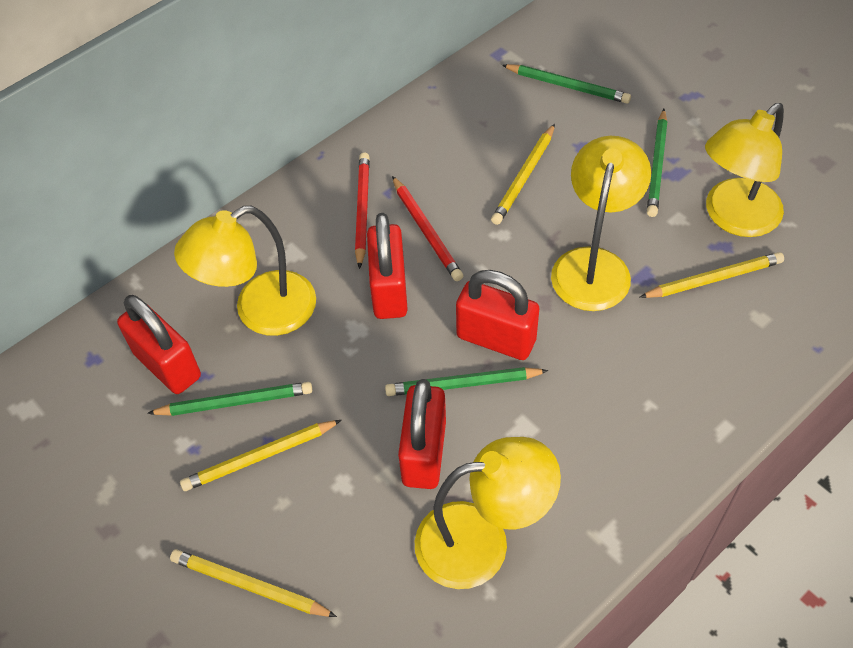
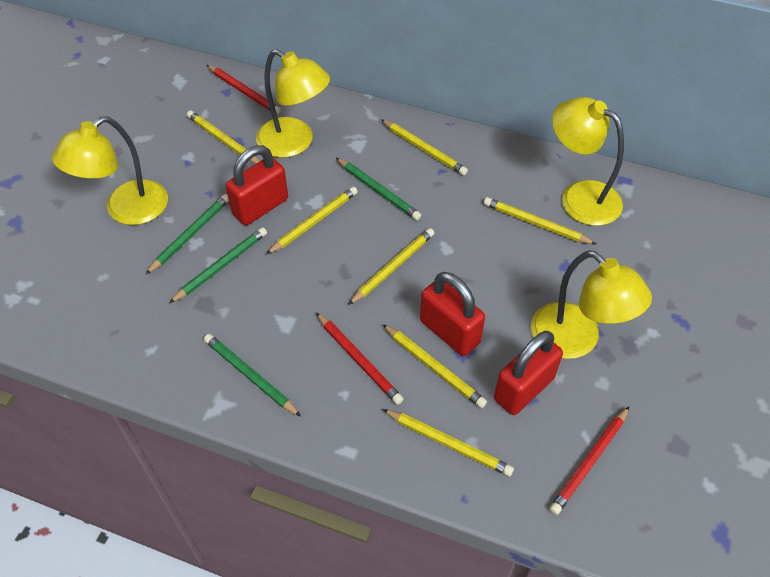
red padlock: 4 -> 3
red pencil: 2 -> 3
yellow pencil: 4 -> 7

